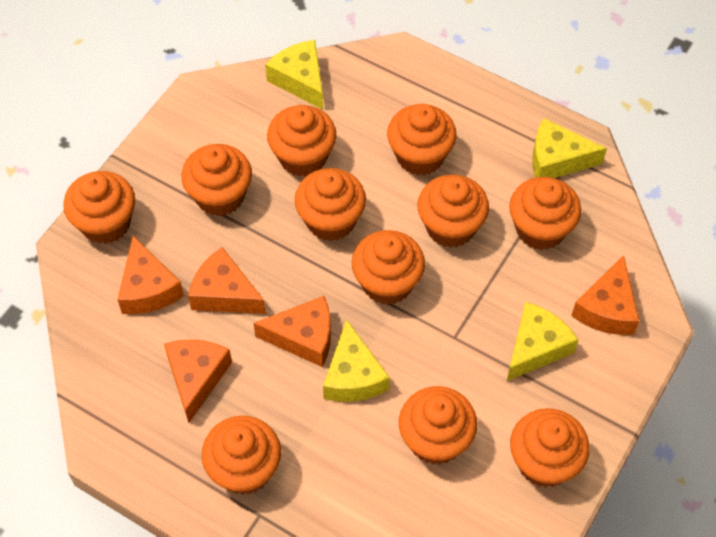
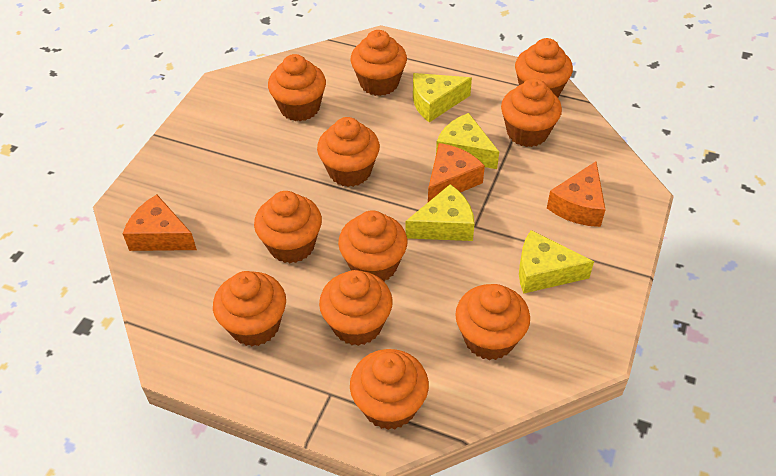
orange cheese: 5 -> 3

